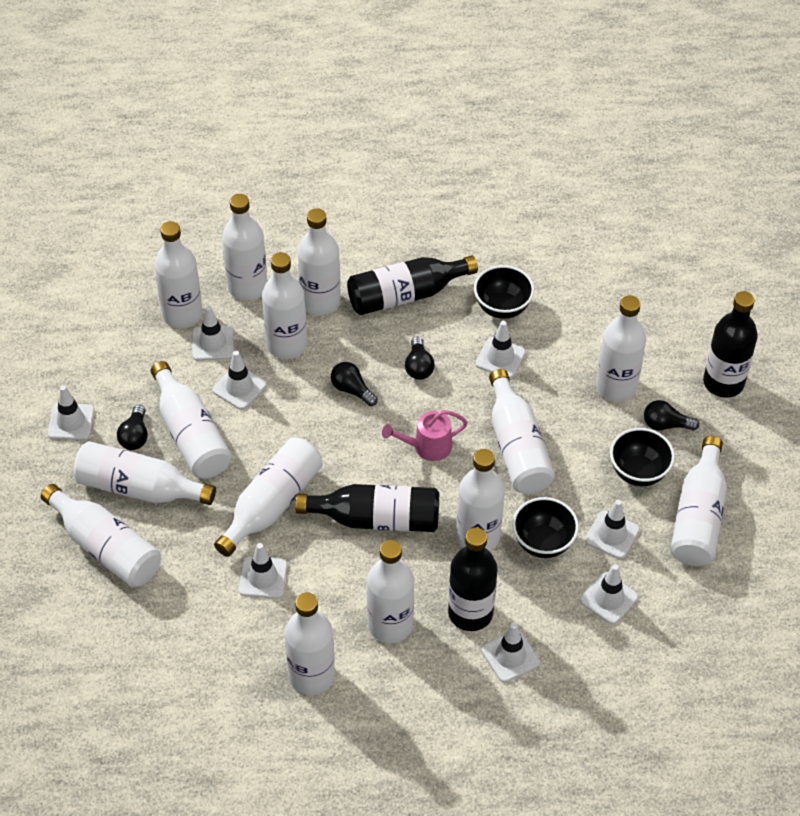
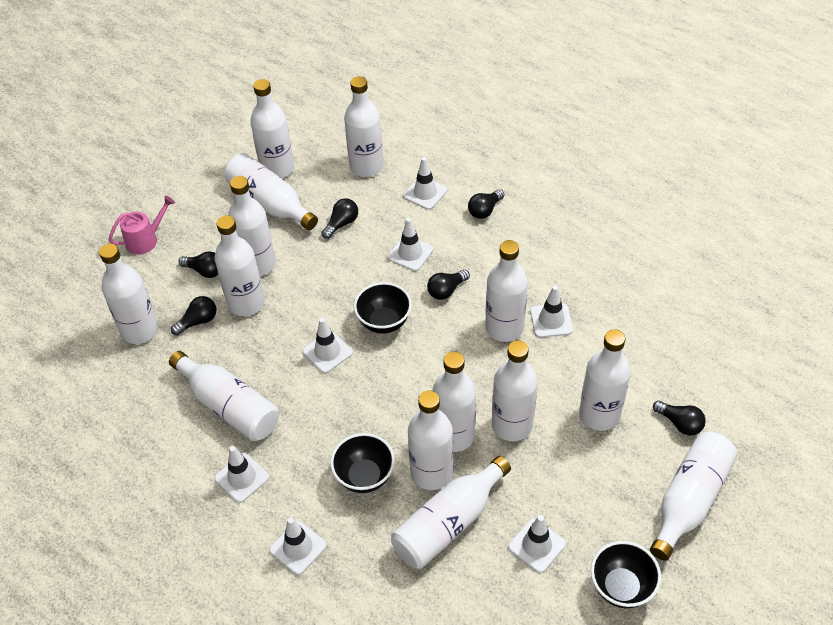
black bottle: 4 -> 0
black light bulb: 4 -> 6
white traffic cone: 8 -> 7

